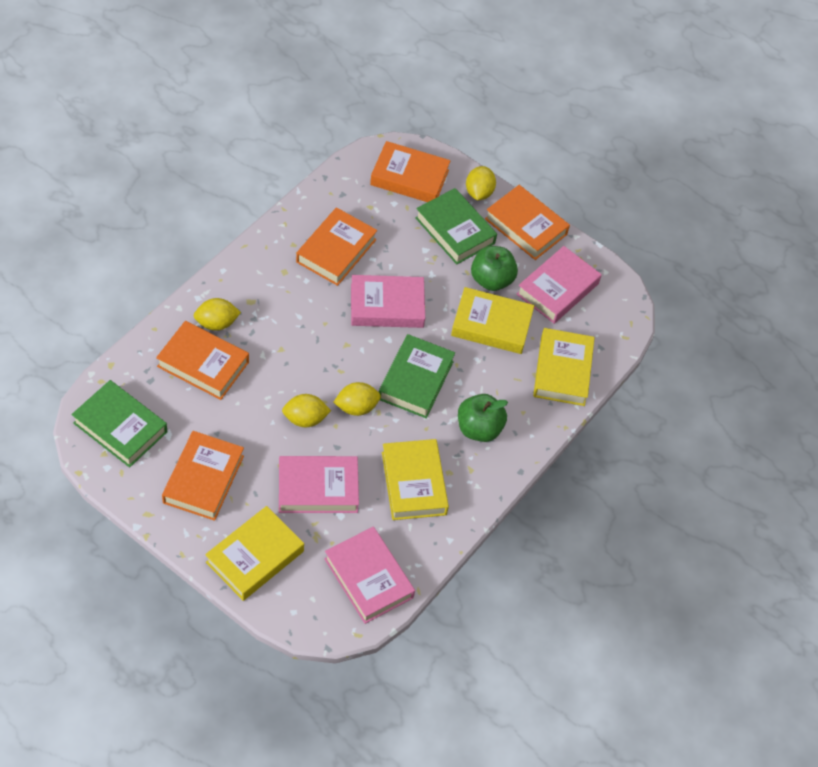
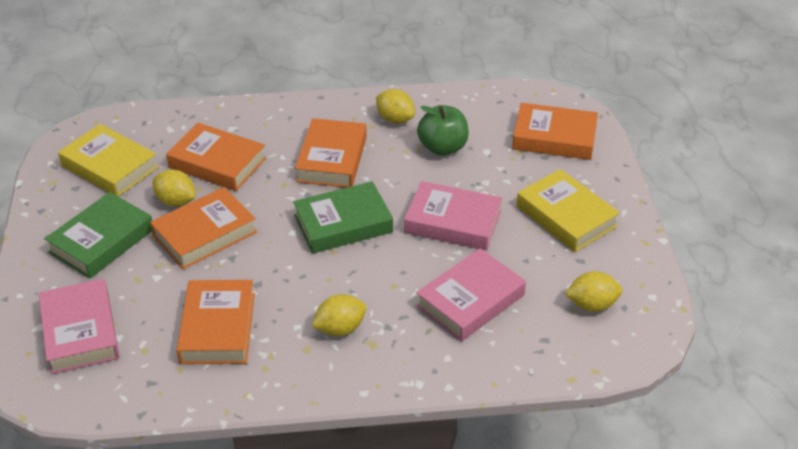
green apple: 2 -> 1
green book: 3 -> 2
pink book: 4 -> 3
yellow book: 4 -> 2

